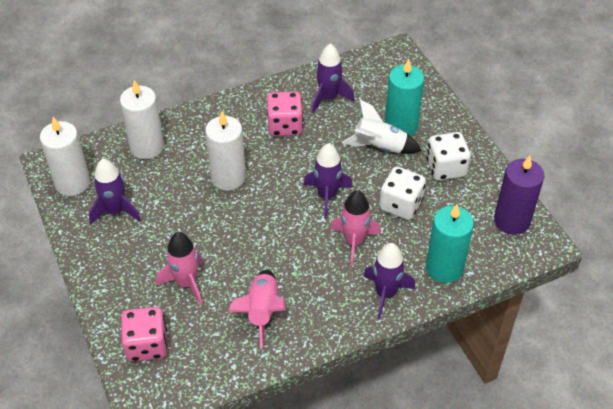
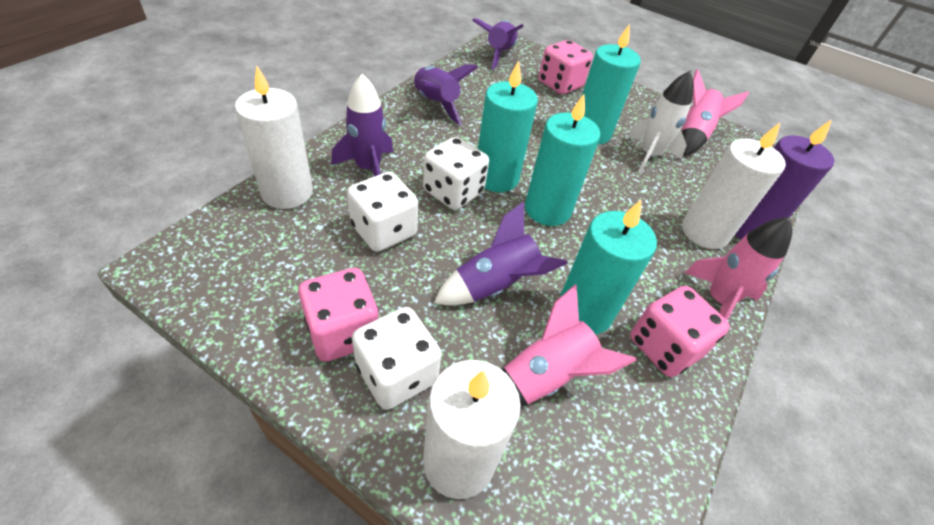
pink dice: 2 -> 3
turquoise candle: 2 -> 4
white dice: 2 -> 3

